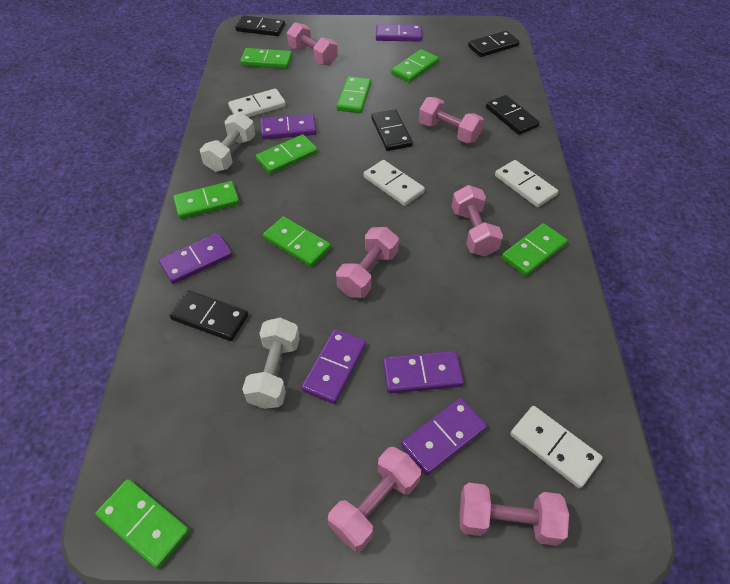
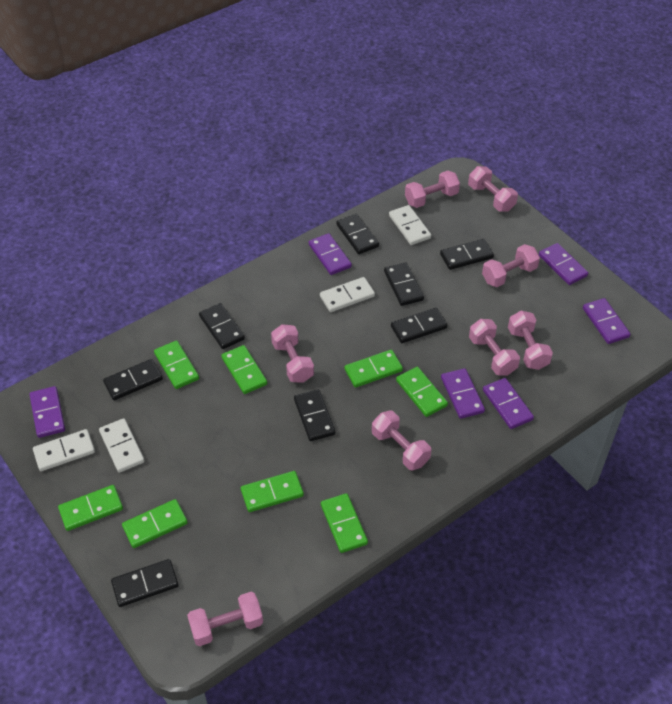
black domino: 5 -> 8
pink dumbbell: 6 -> 8
white dumbbell: 2 -> 0

